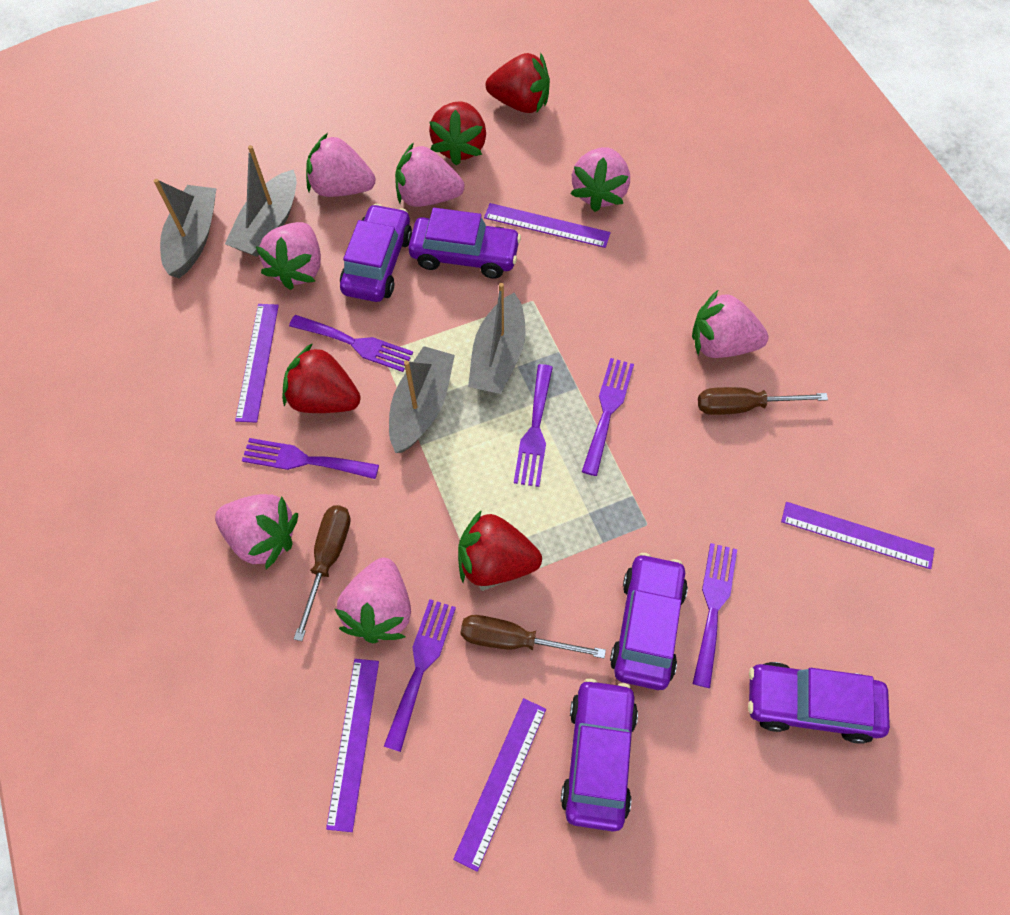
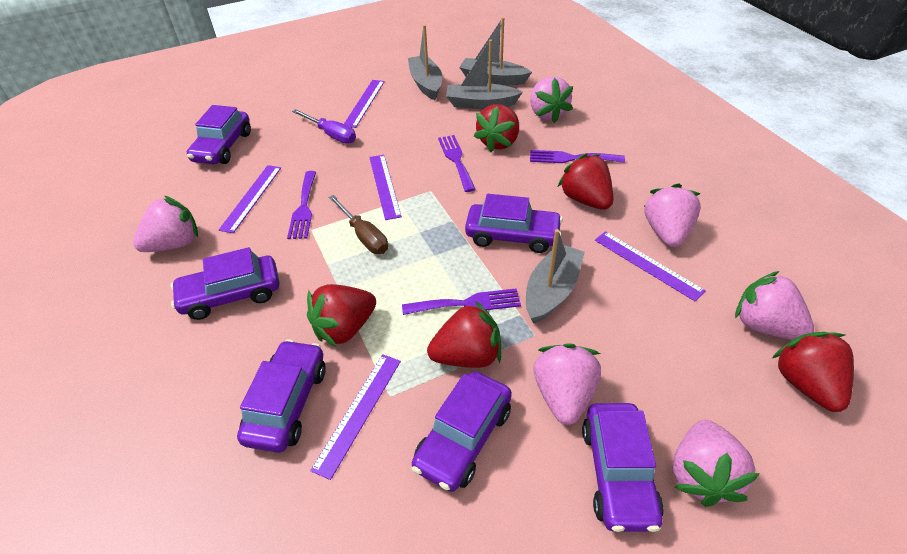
brown screwdriver: 3 -> 1
pink strawberry: 7 -> 6
purple car: 5 -> 6
purple fork: 6 -> 4
purple screwdriver: 0 -> 1
red strawberry: 4 -> 5

